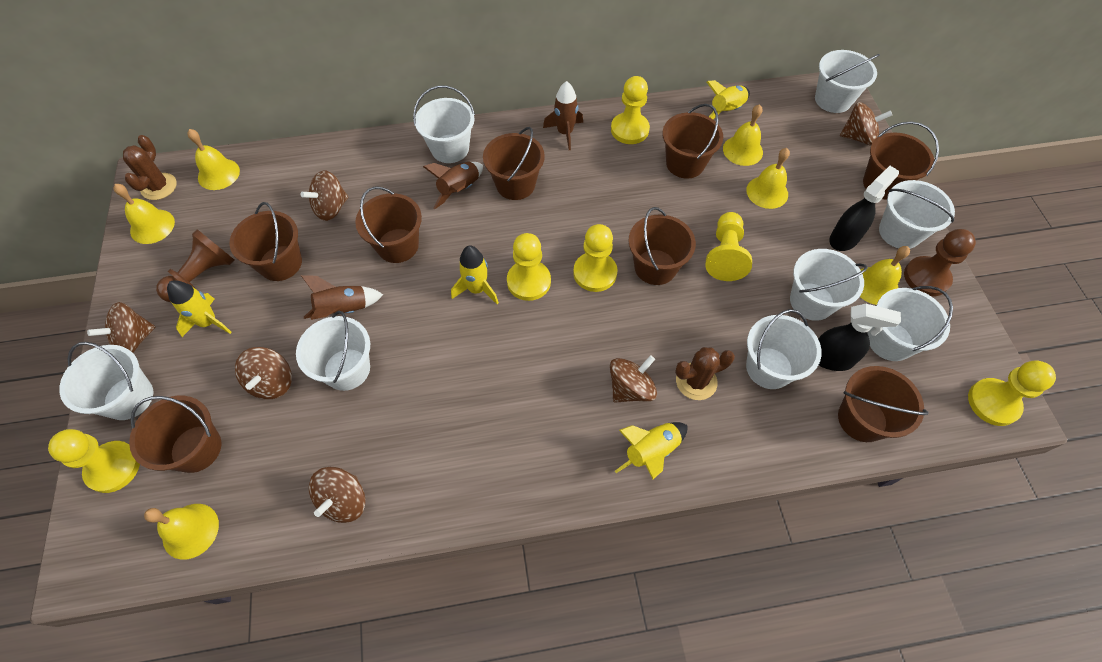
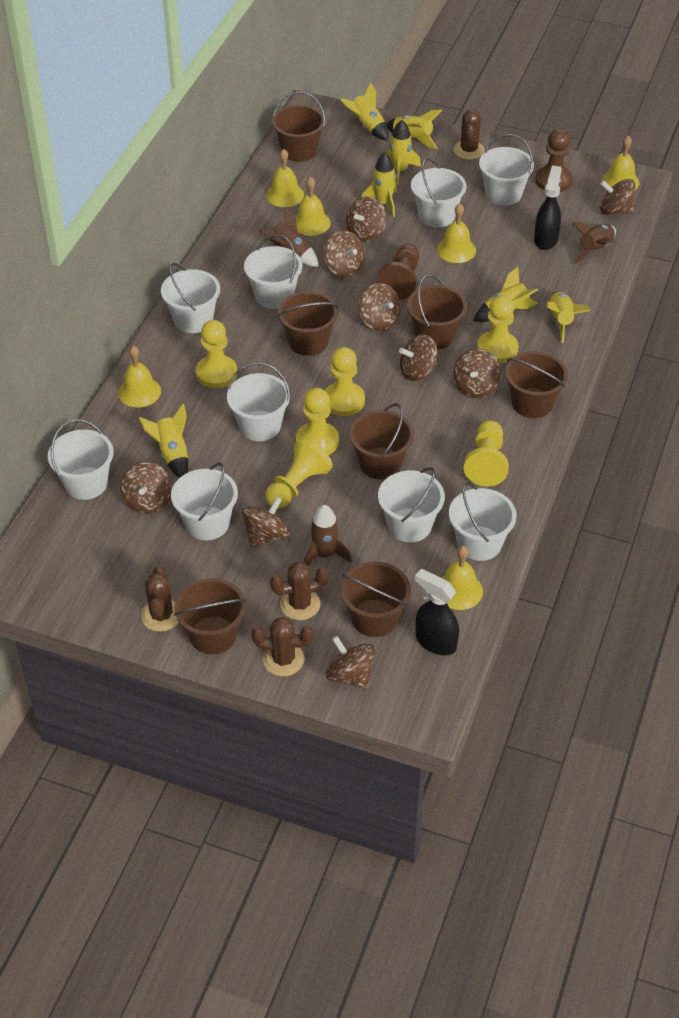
brown bucket: 8 -> 7
brown cactus: 2 -> 4
brown spinning top: 6 -> 9
white bucket: 8 -> 9
yellow rocket: 4 -> 7

